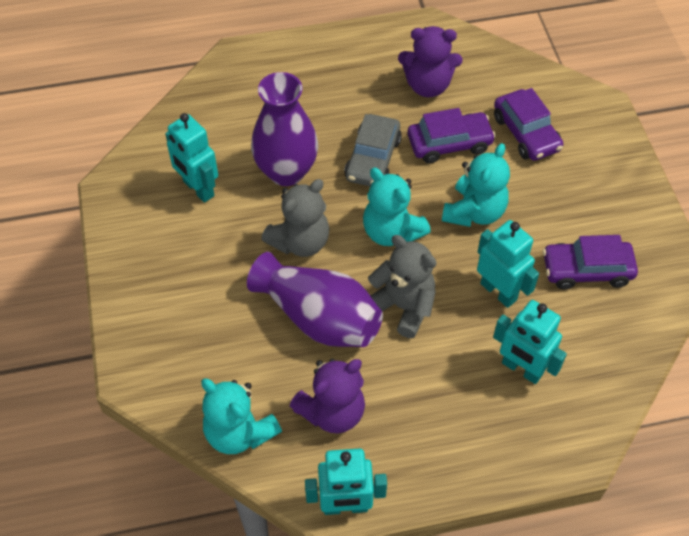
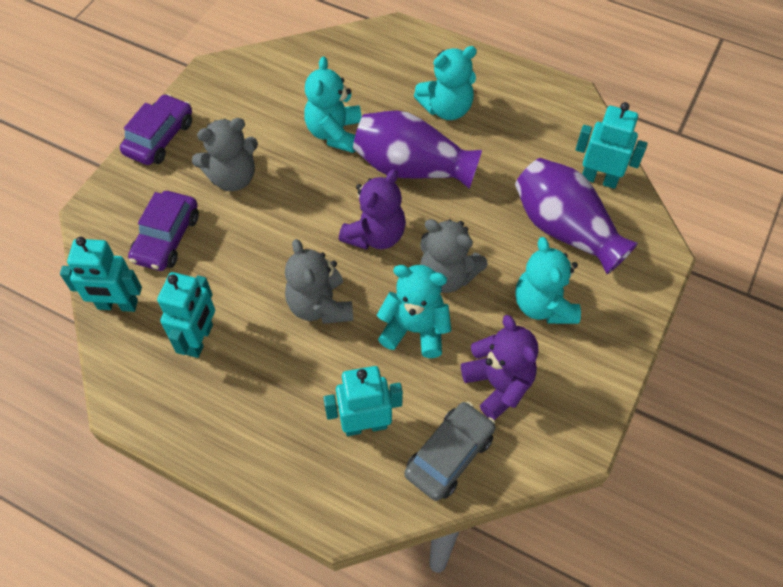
grey teddy bear: 2 -> 3
purple car: 3 -> 2
turquoise teddy bear: 3 -> 4

